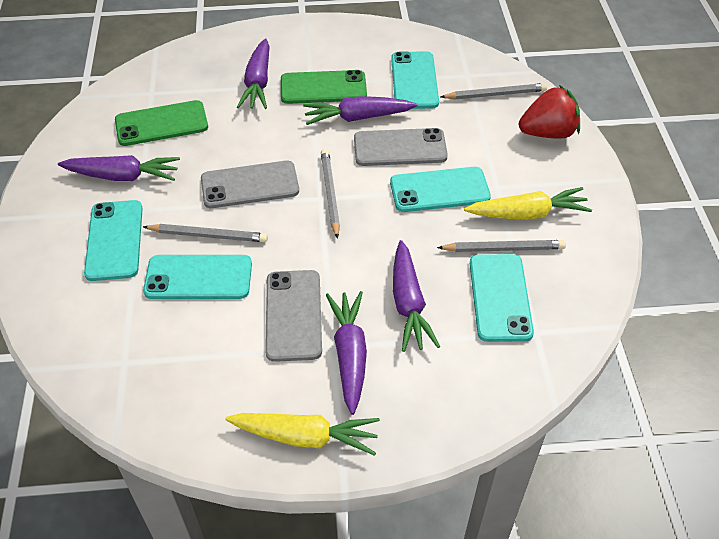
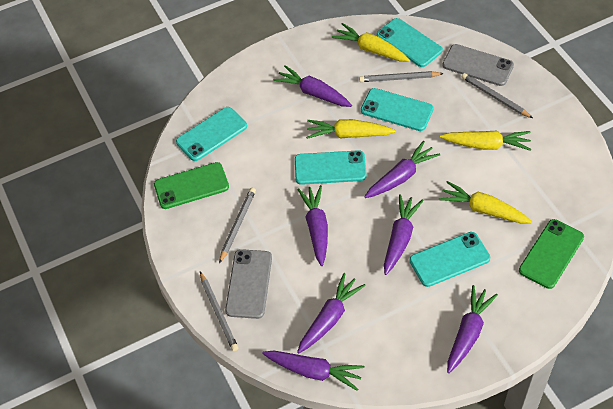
grey phone: 3 -> 2
purple carrot: 5 -> 7
red strawberry: 1 -> 0
yellow carrot: 2 -> 4

